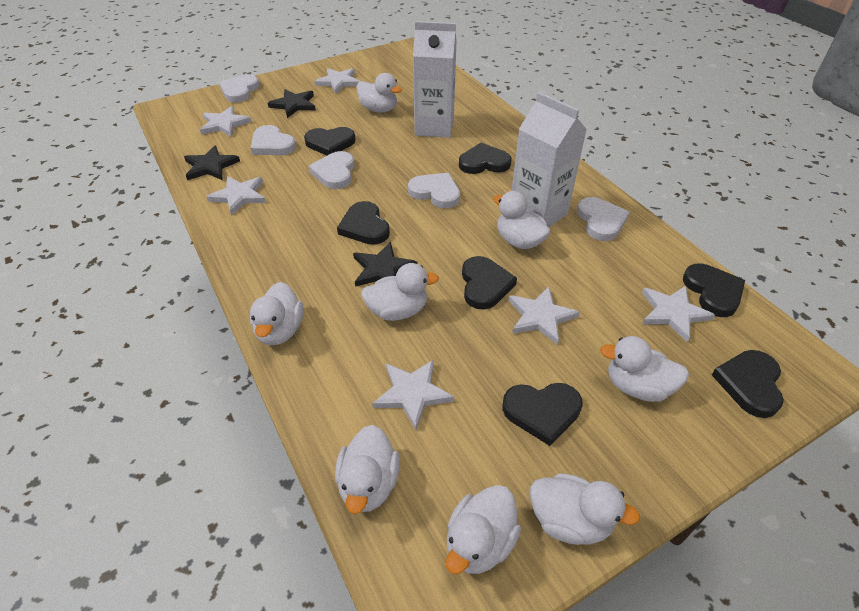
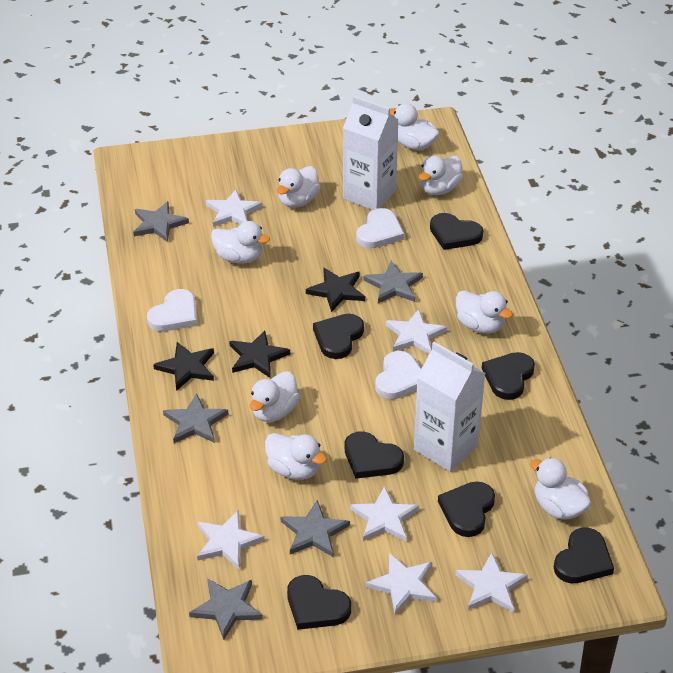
grey star: 0 -> 5
white heart: 5 -> 3

